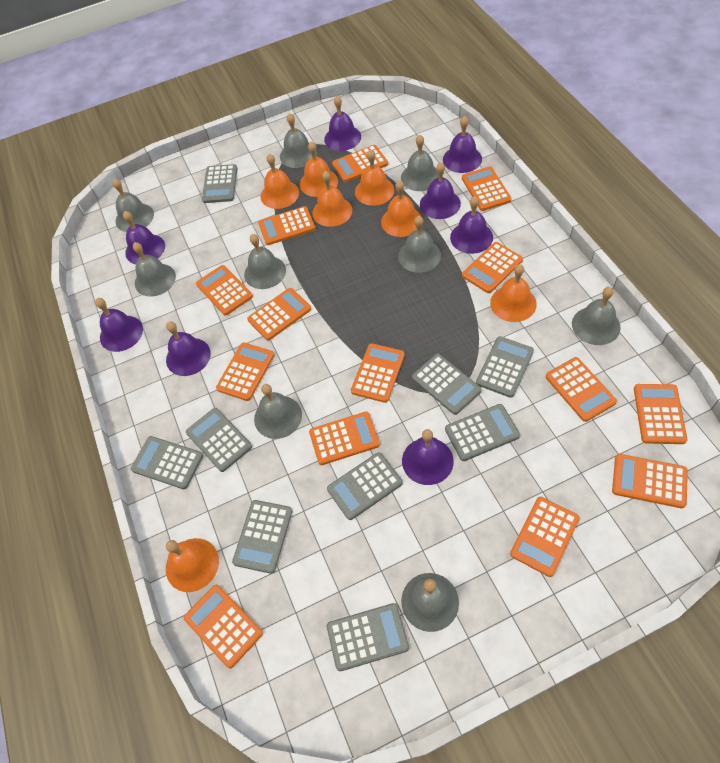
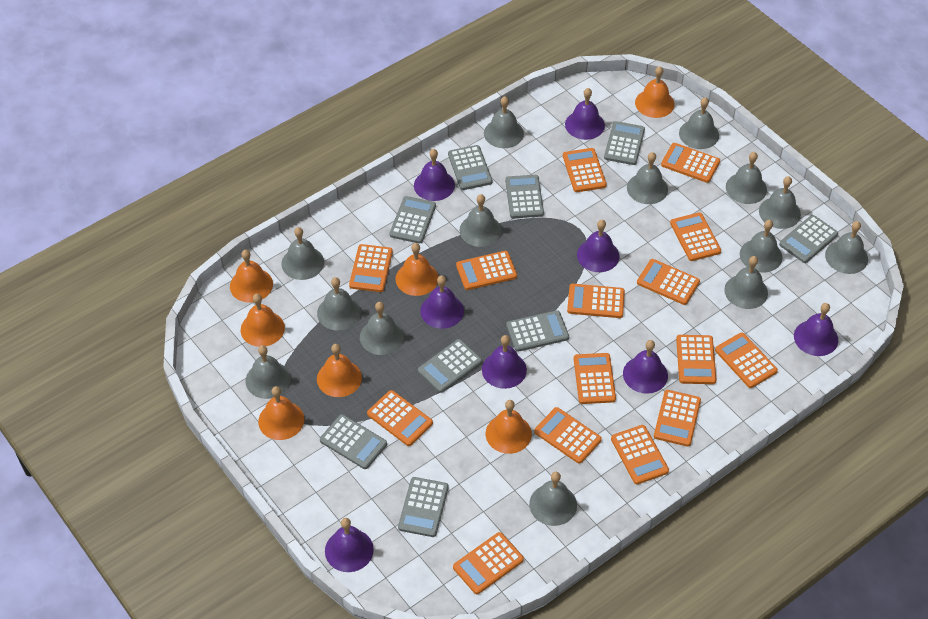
grey bell: 9 -> 14
orange calculator: 14 -> 15

